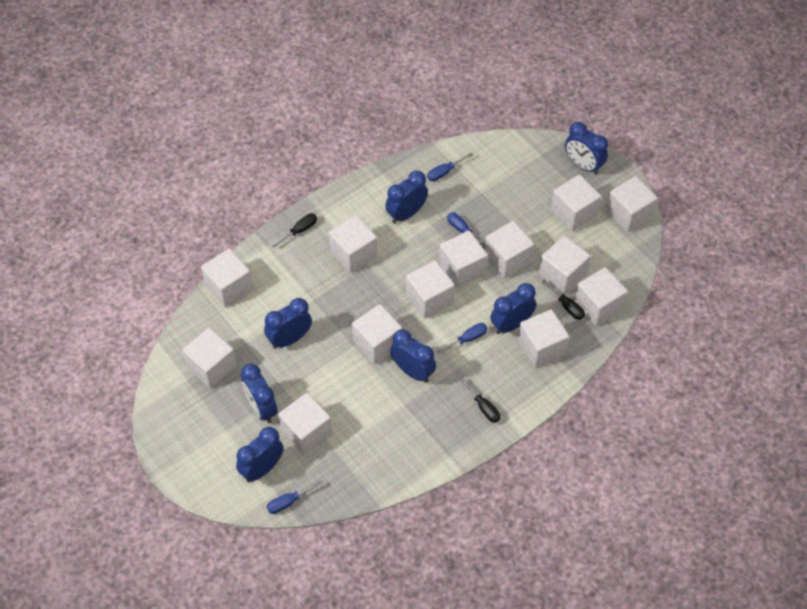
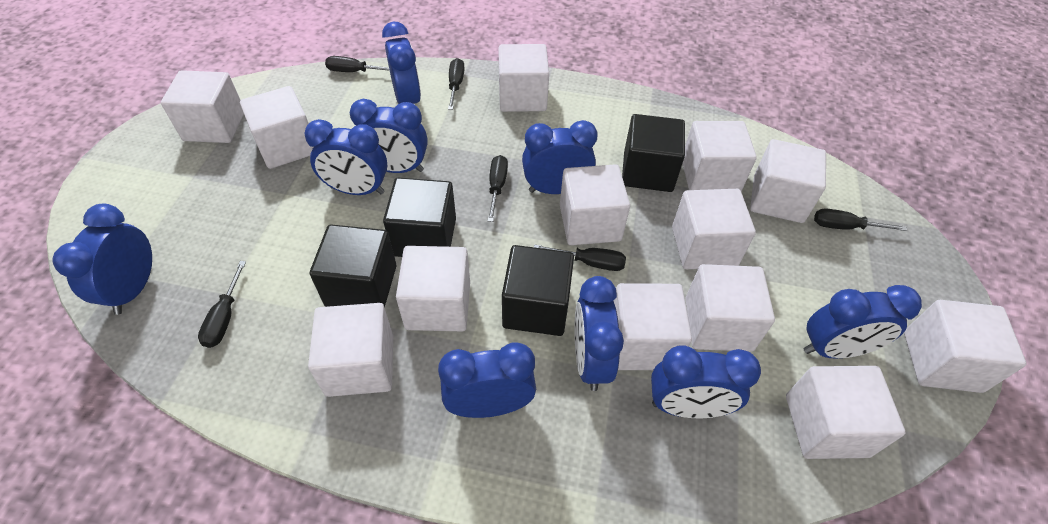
black cube: 0 -> 4
black screwdriver: 3 -> 6
blue clock: 7 -> 9
blue screwdriver: 4 -> 0

